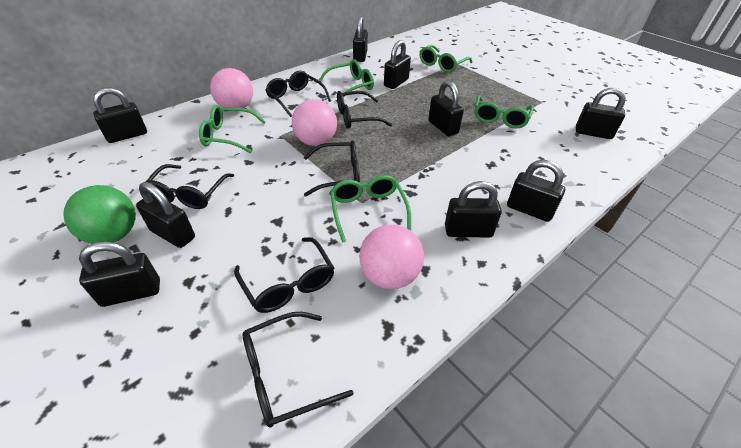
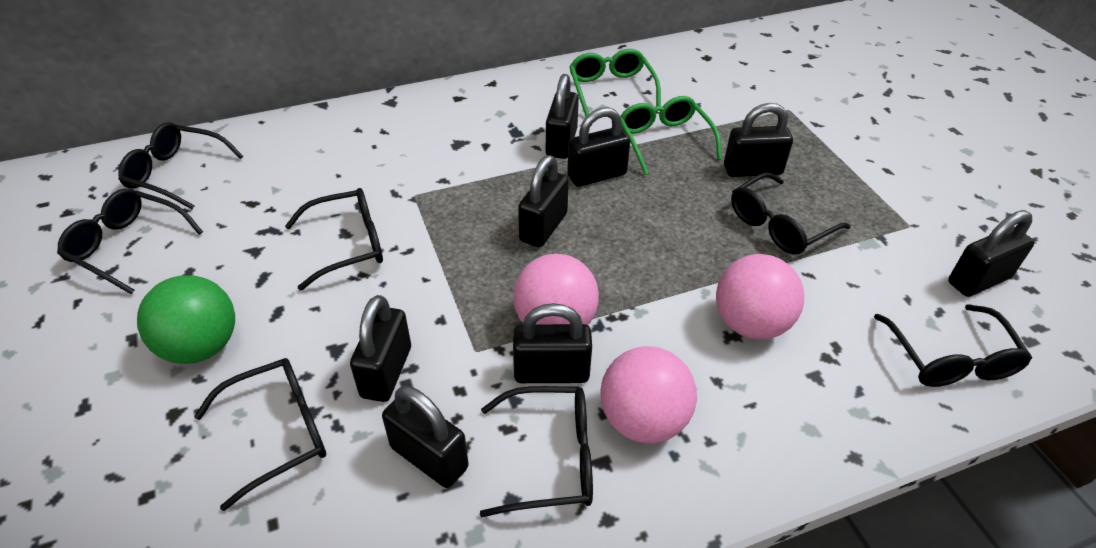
black glasses: 6 -> 7
black padlock: 9 -> 8
green glasses: 5 -> 2

